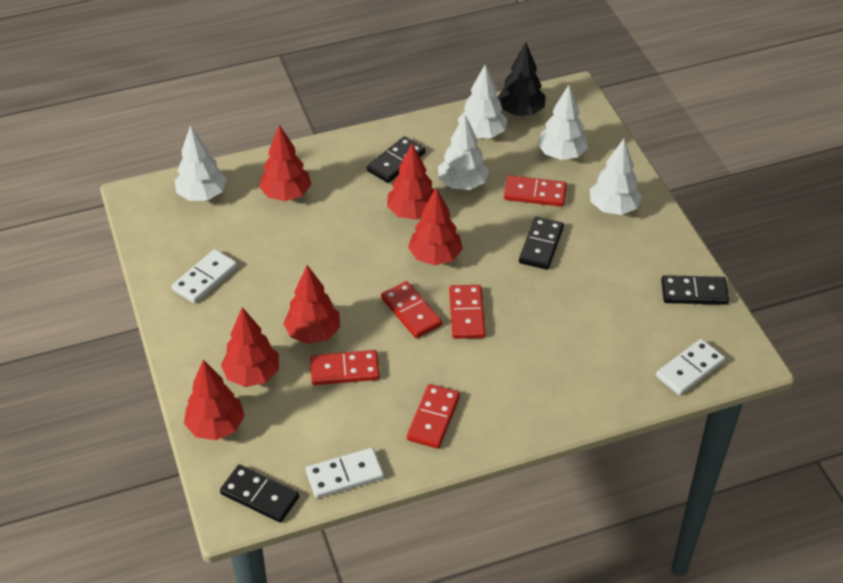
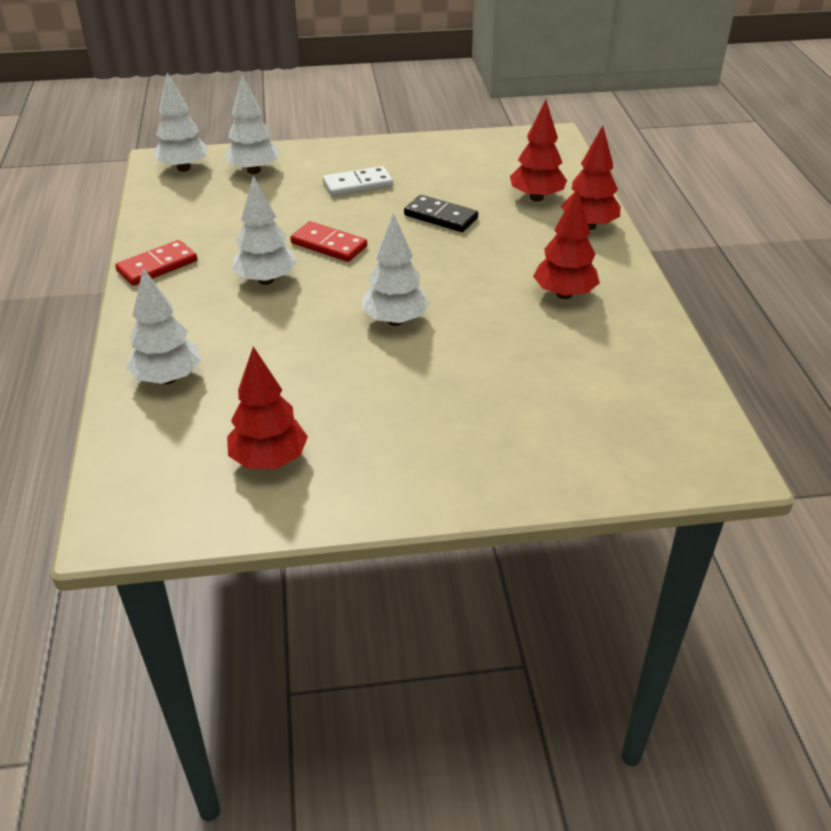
black domino: 4 -> 1
black tree: 1 -> 0
red domino: 5 -> 2
red tree: 6 -> 4
white domino: 3 -> 1

